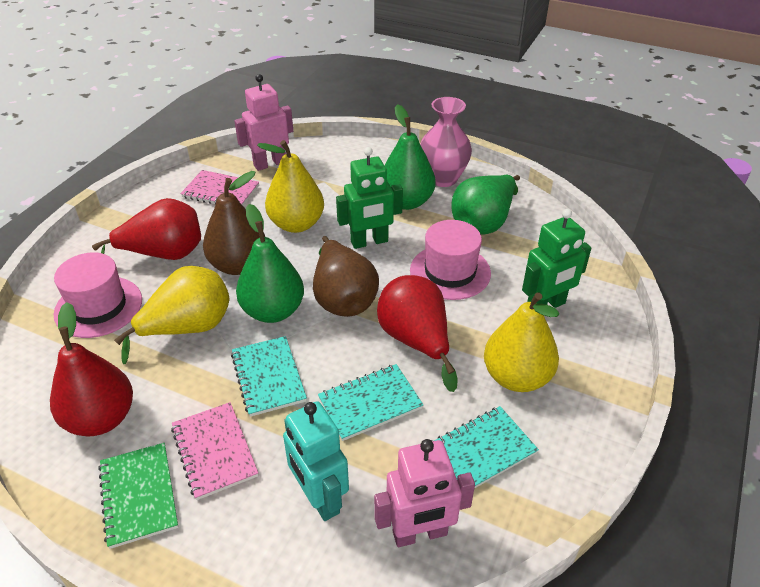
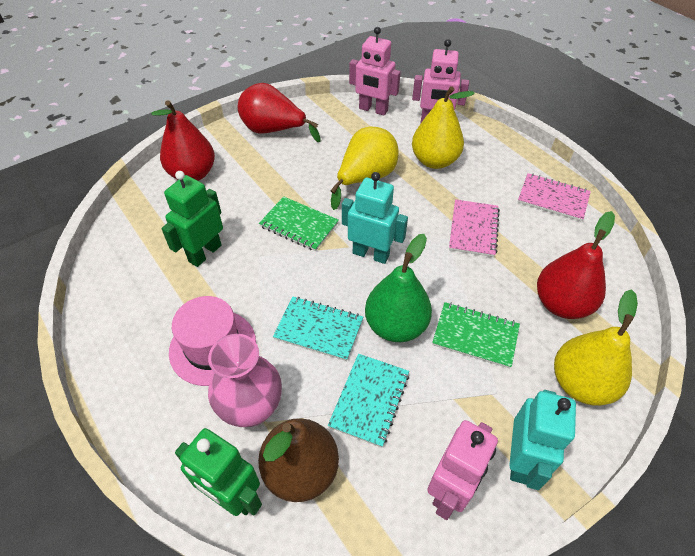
brown pear: 2 -> 1
green notebook: 1 -> 2
green pear: 3 -> 1
pink hat: 2 -> 1
pink robot: 2 -> 3
turquoise notebook: 3 -> 2
turquoise robot: 1 -> 2

